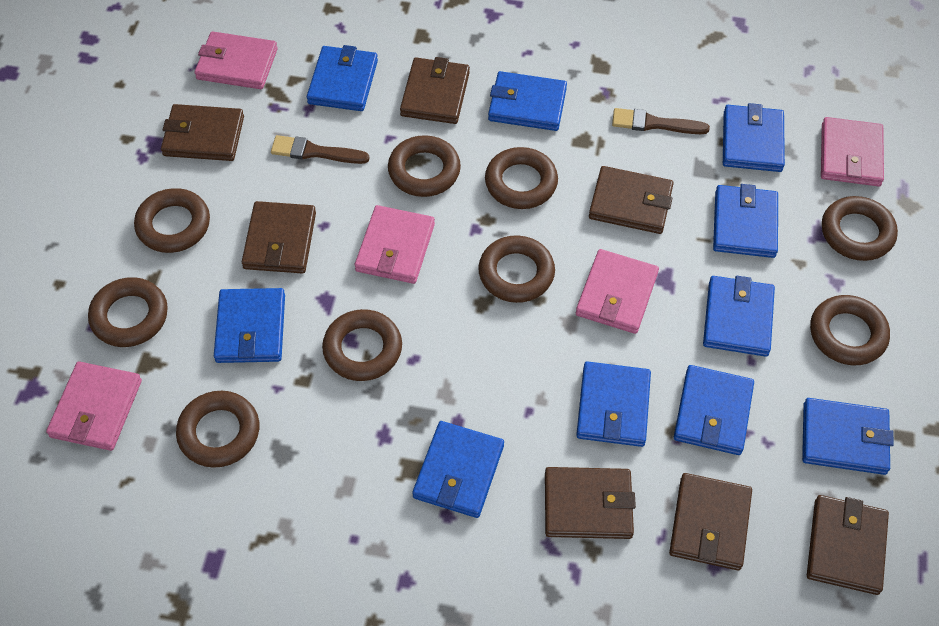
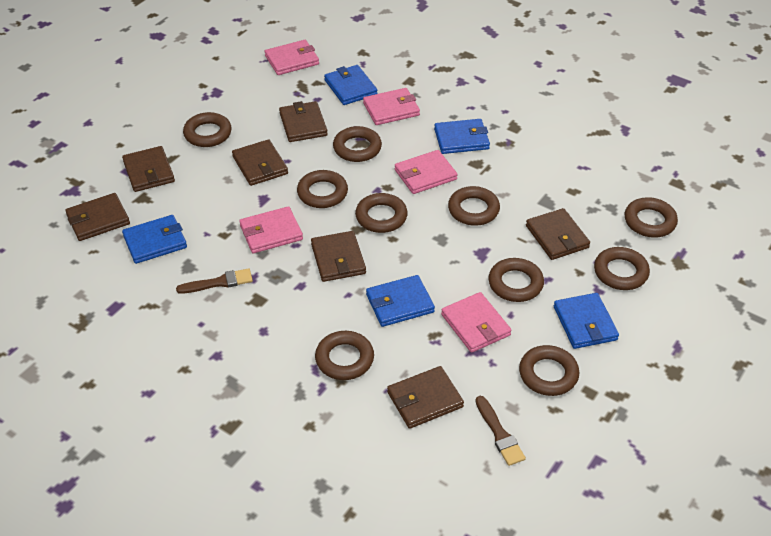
blue wallet: 10 -> 5
brown ring: 9 -> 10

